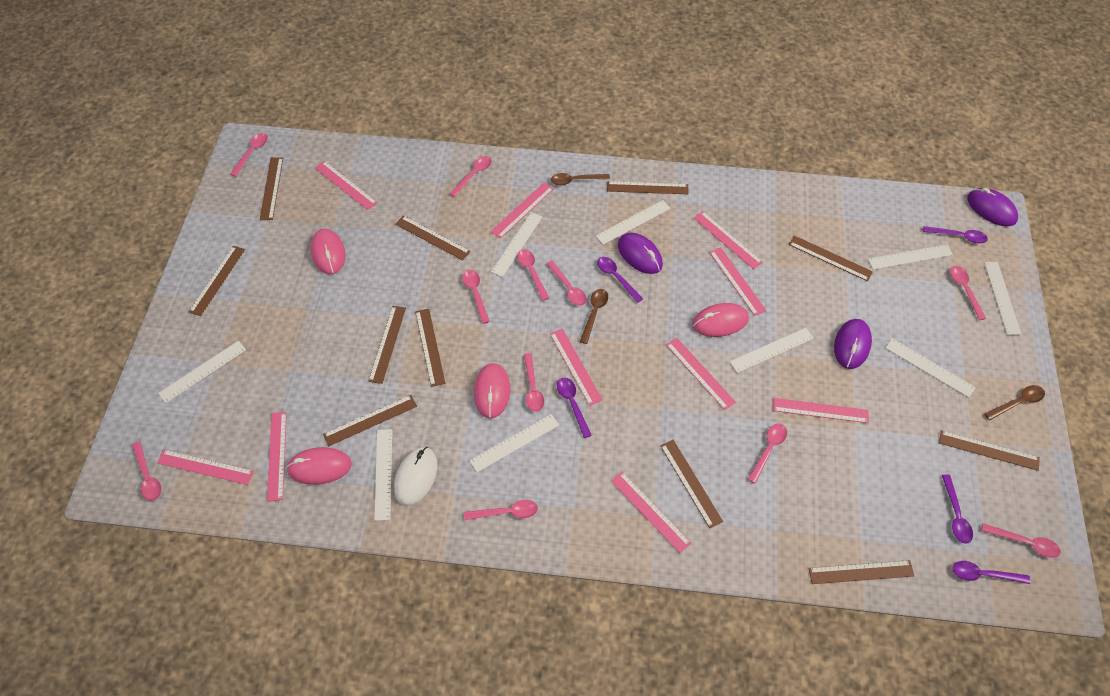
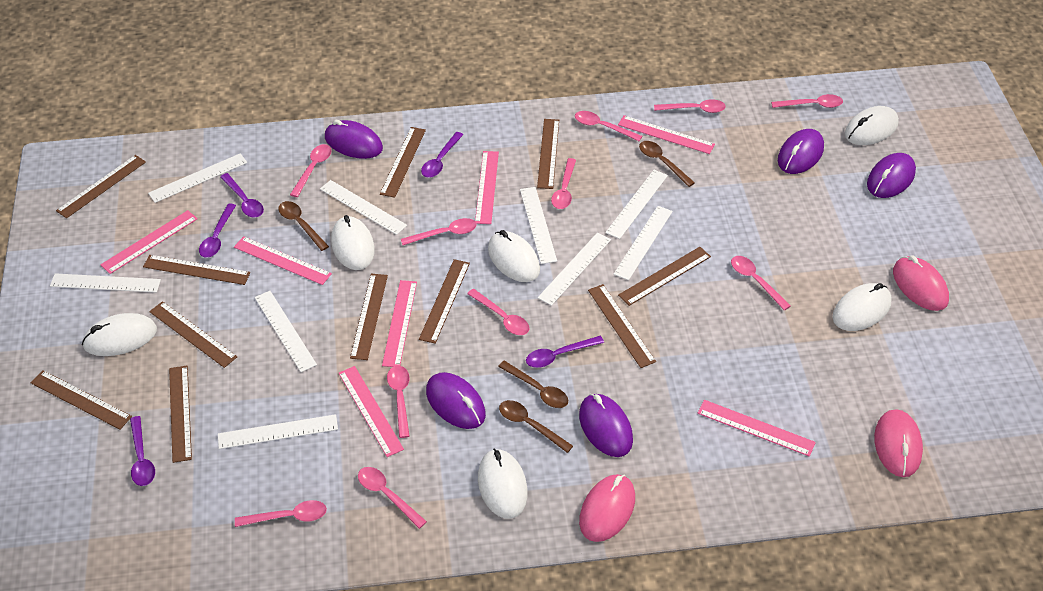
brown spoon: 3 -> 4
pink mouse: 4 -> 3
pink ruler: 10 -> 7
purple mouse: 3 -> 5
white mouse: 1 -> 6

